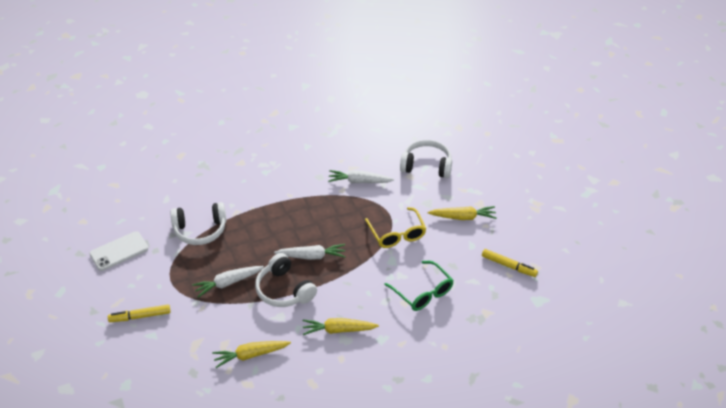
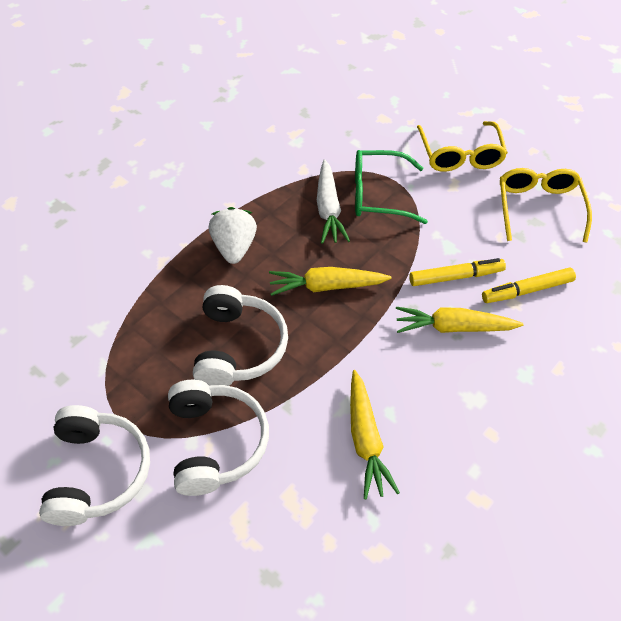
white carrot: 3 -> 1
white phone: 1 -> 0
white strawberry: 0 -> 1
yellow glasses: 1 -> 2

